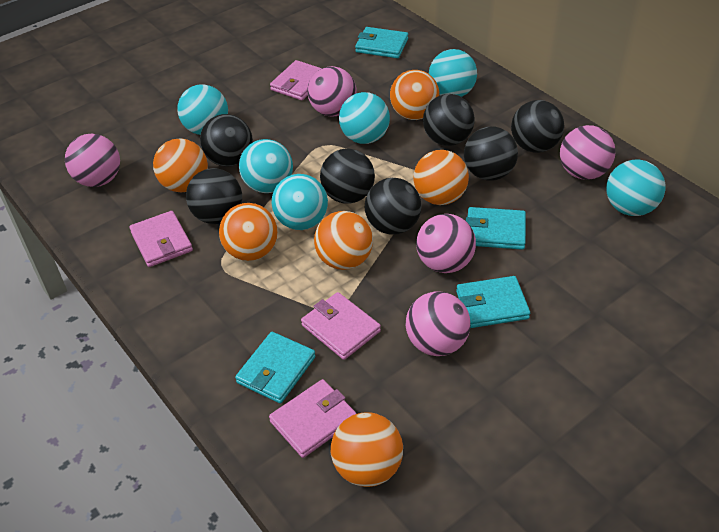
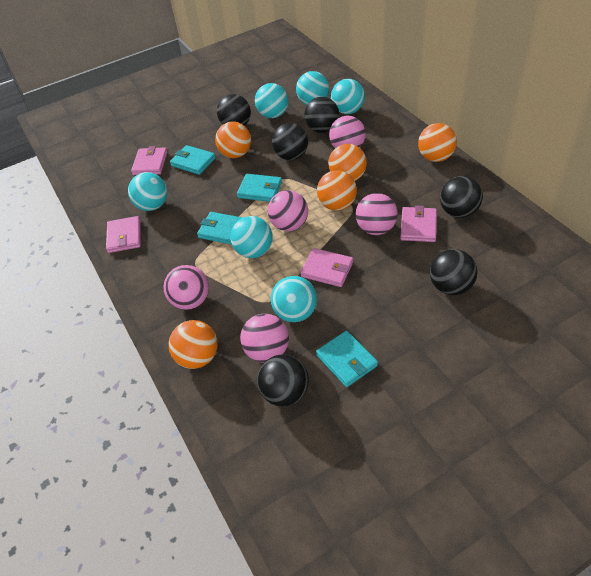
black ball: 7 -> 6
orange ball: 6 -> 5

